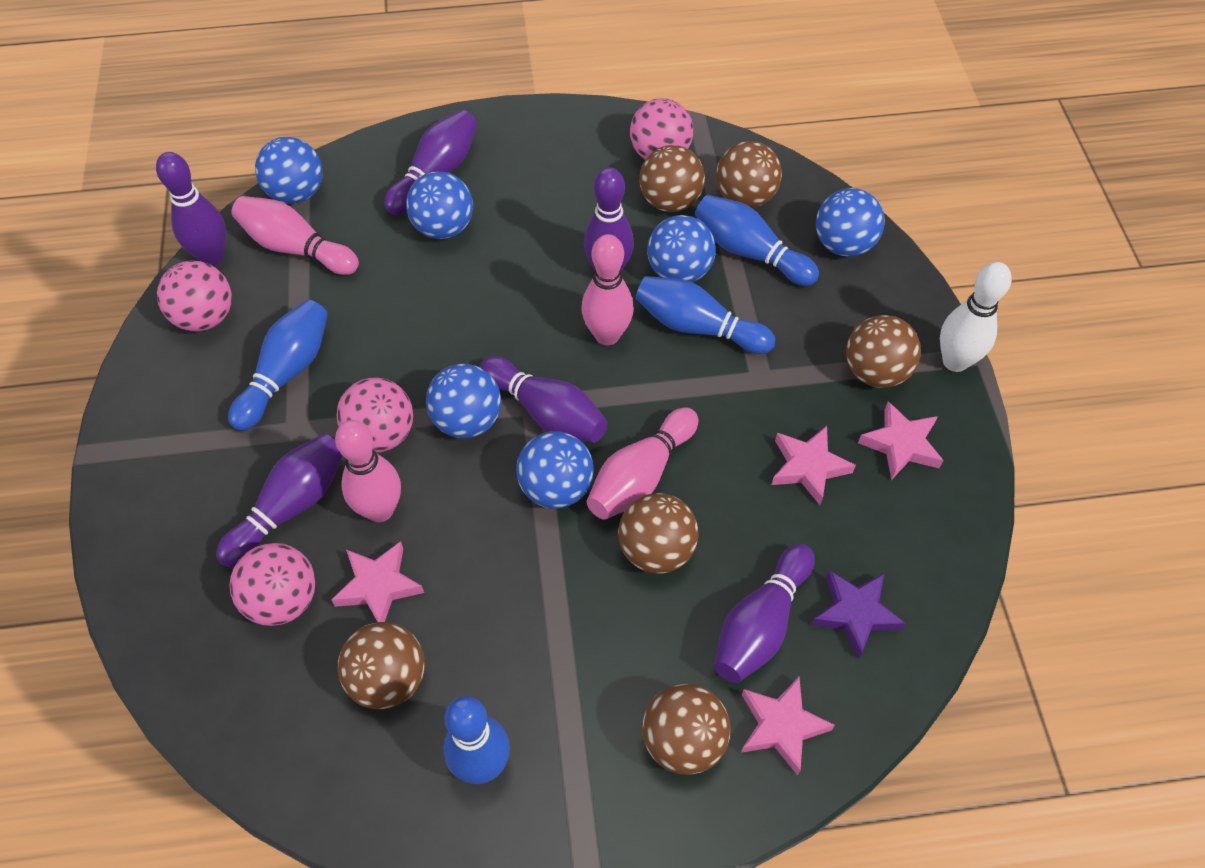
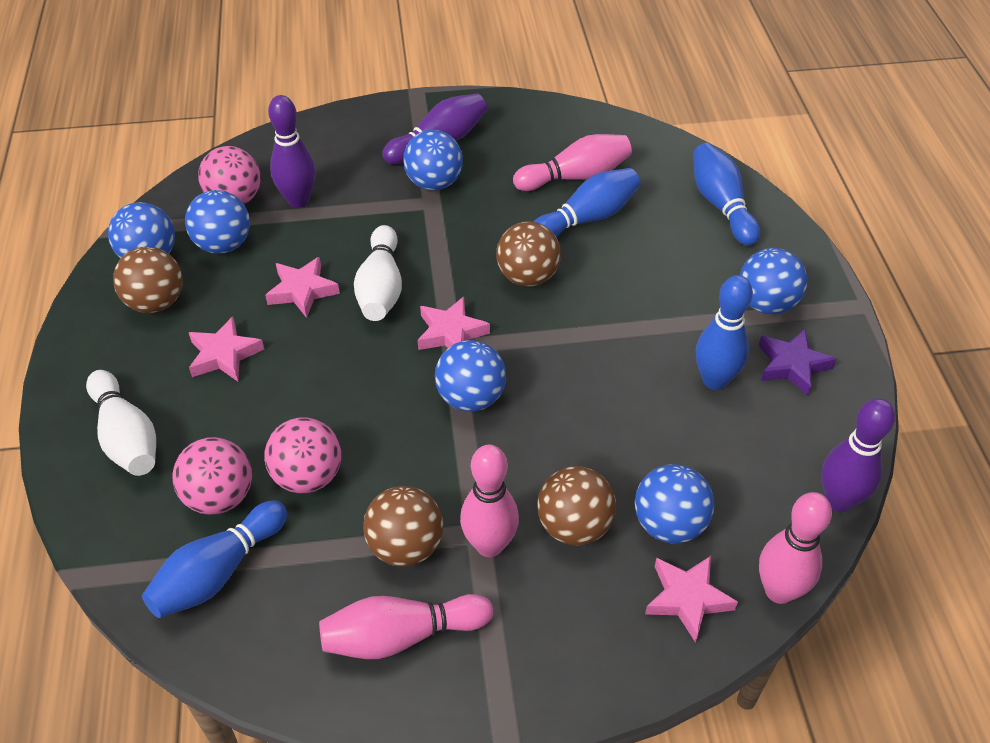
brown ball: 6 -> 4
pink ball: 4 -> 3
purple bowling pin: 6 -> 3
white bowling pin: 1 -> 2

